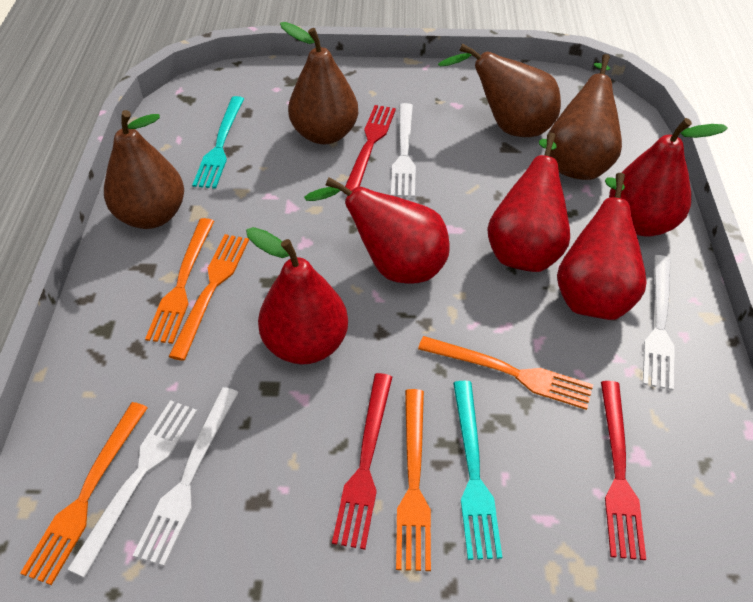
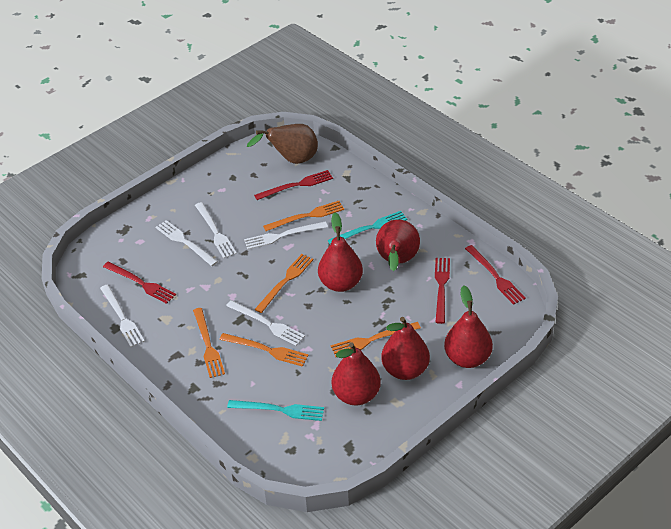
brown pear: 4 -> 1
red fork: 3 -> 4
white fork: 4 -> 5

